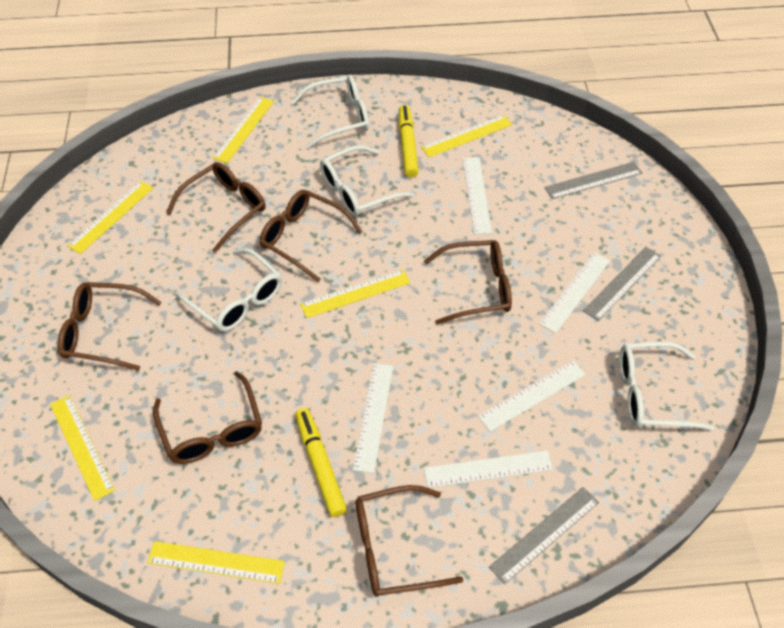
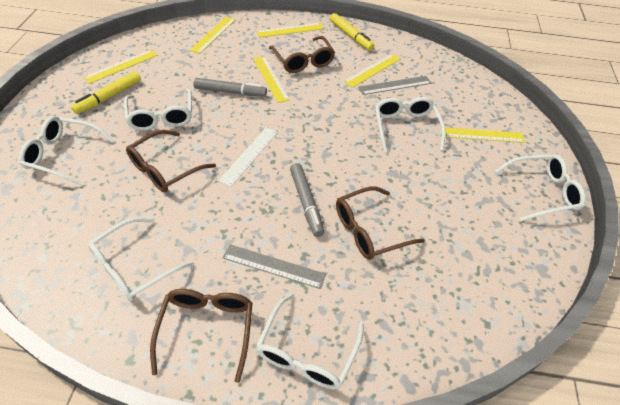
brown glasses: 6 -> 4
grey marker: 0 -> 2
grey ruler: 3 -> 2
white glasses: 4 -> 6
white ruler: 5 -> 1

